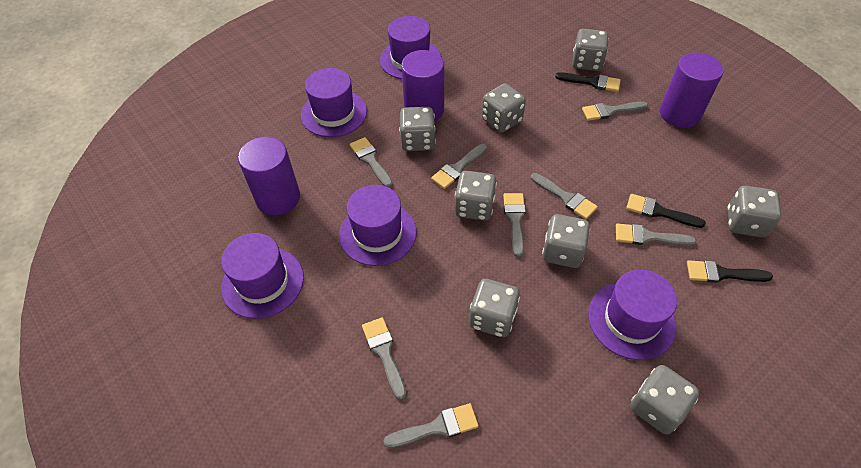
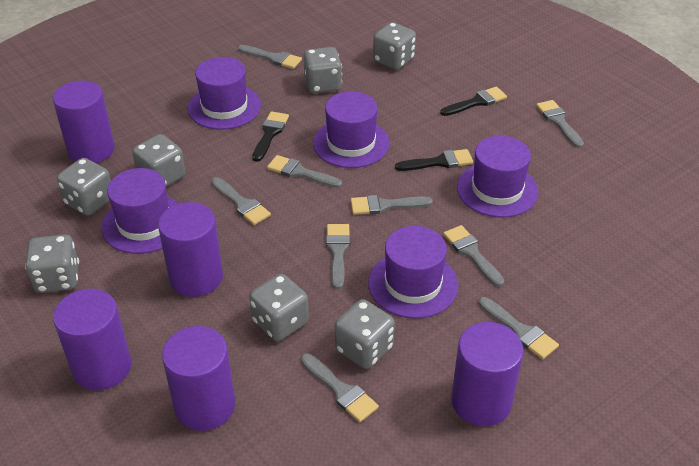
grey brush: 8 -> 9
grey dice: 8 -> 7
purple cylinder: 3 -> 5

